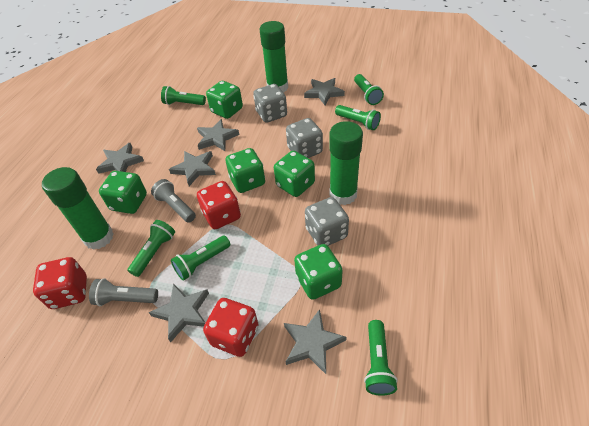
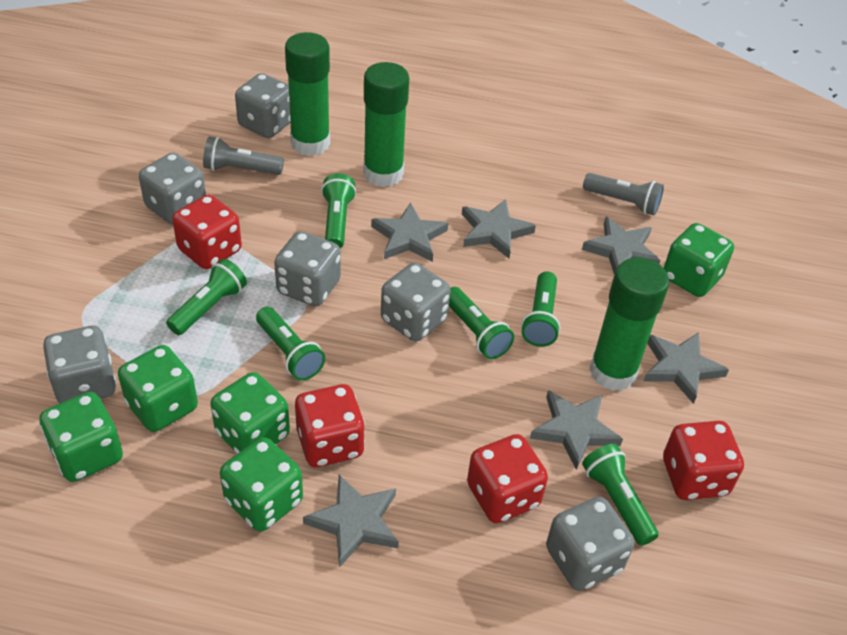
grey dice: 3 -> 6
red dice: 3 -> 4

